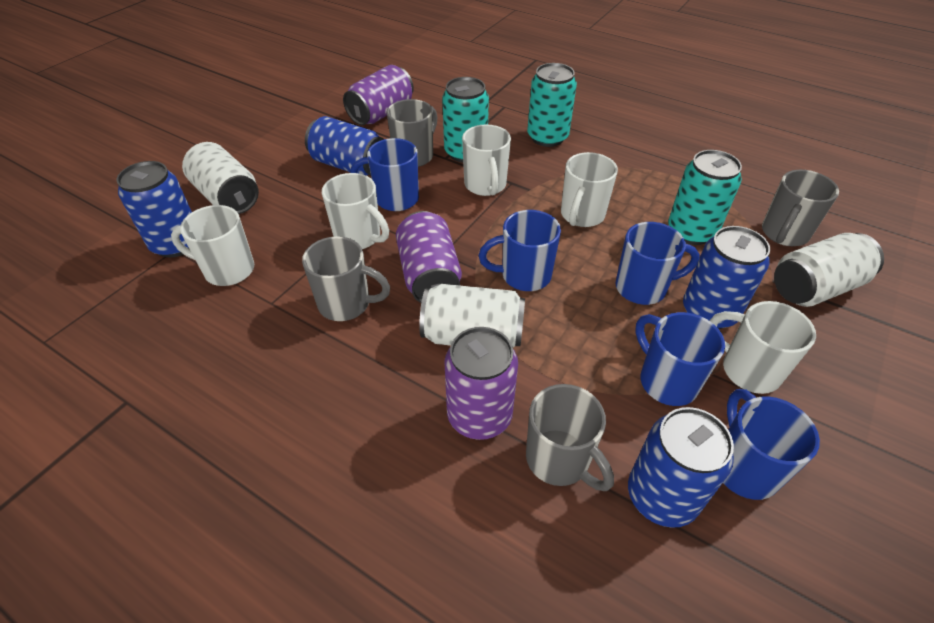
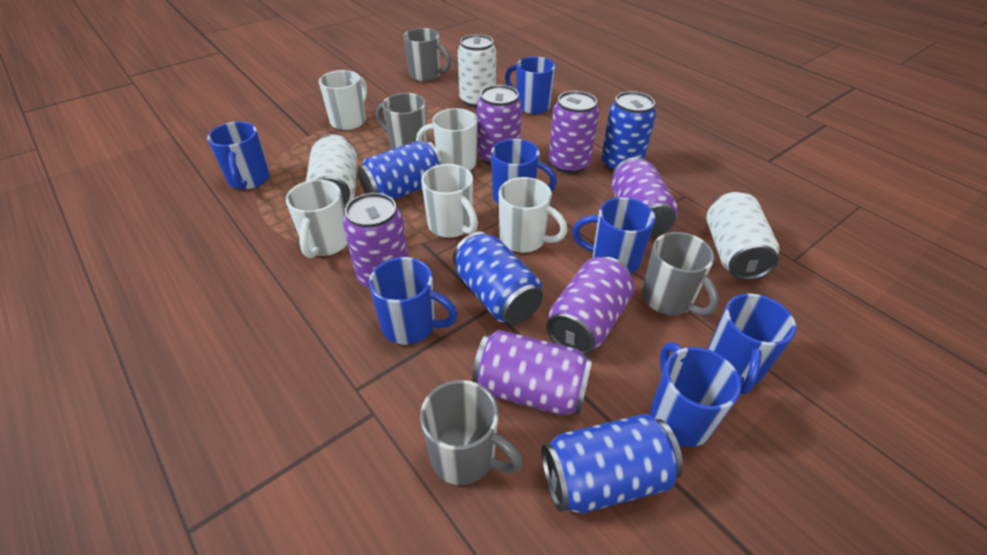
blue mug: 5 -> 7
purple can: 3 -> 6
turquoise can: 3 -> 0

